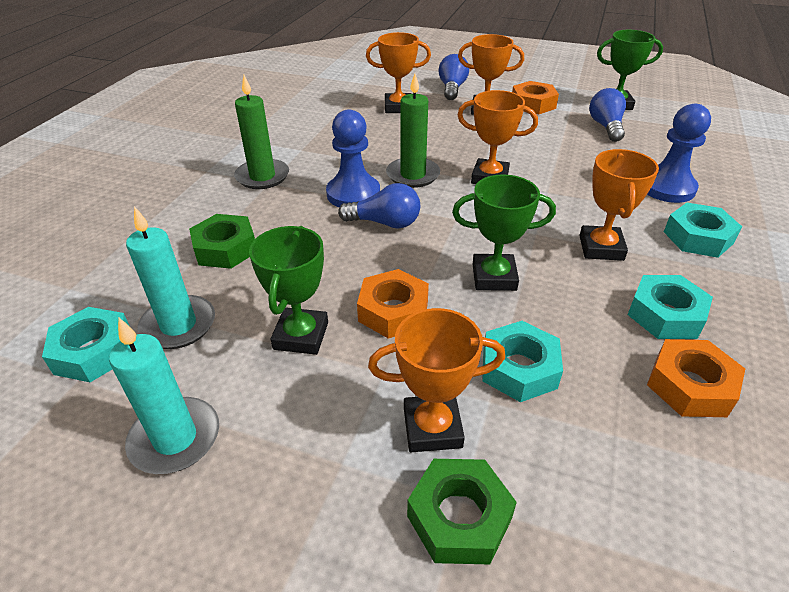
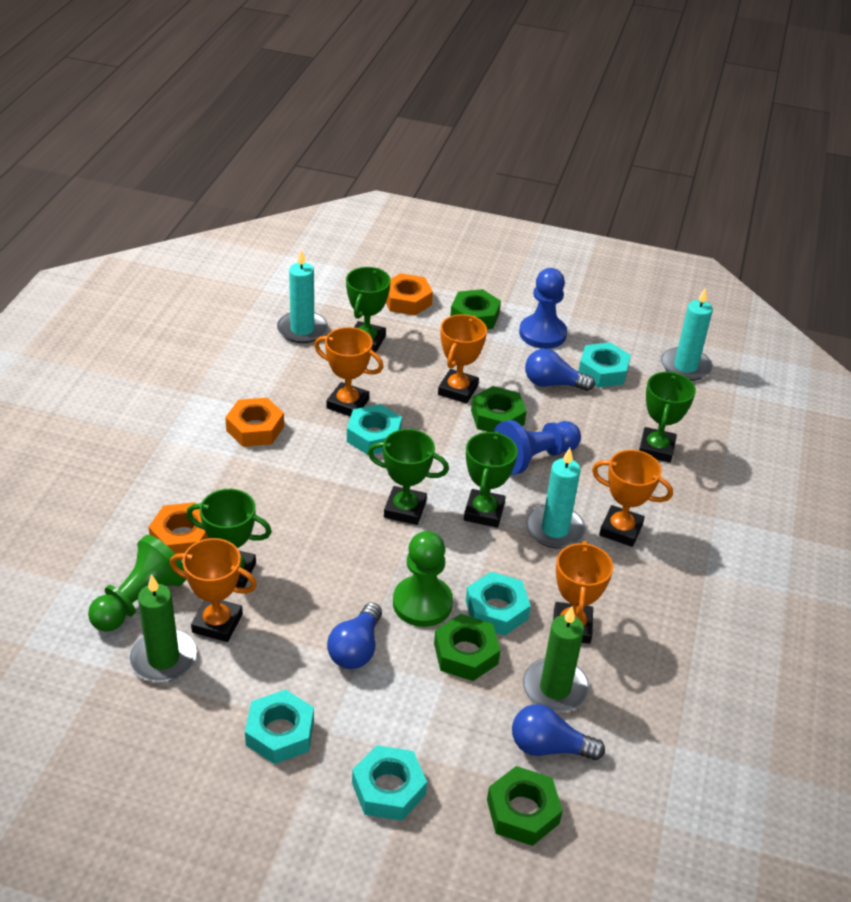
green nut: 2 -> 4
green pawn: 0 -> 2
green trophy: 3 -> 5
turquoise candle: 2 -> 3
turquoise nut: 4 -> 5

